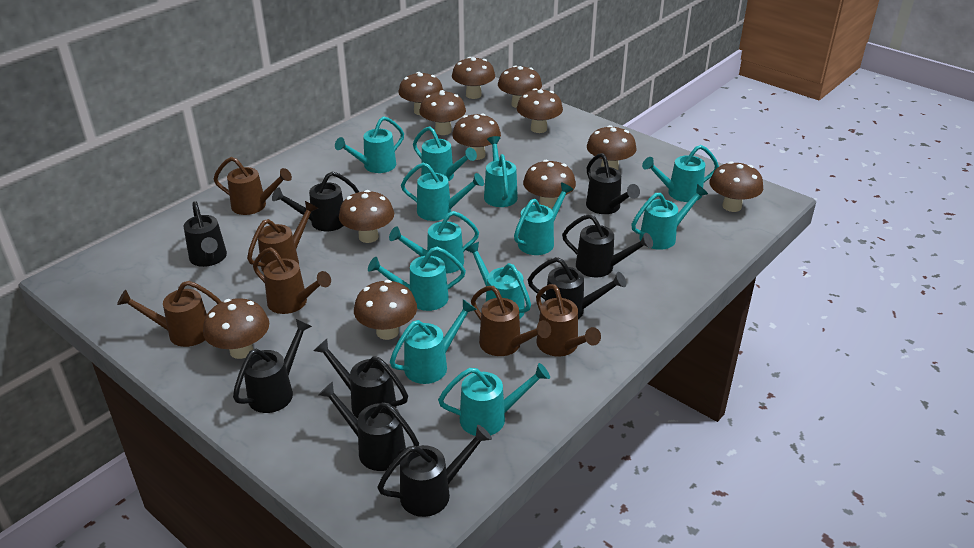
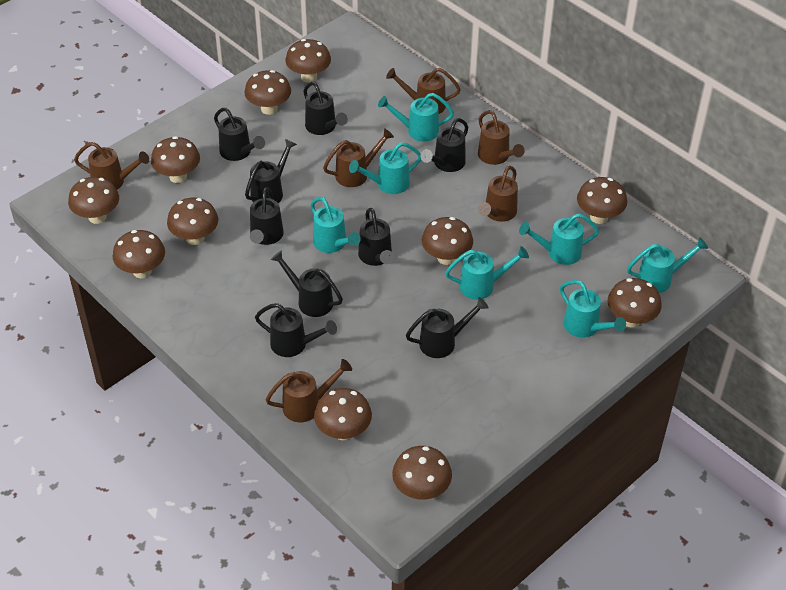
brown mushroom: 12 -> 11
turquoise watering can: 12 -> 7

